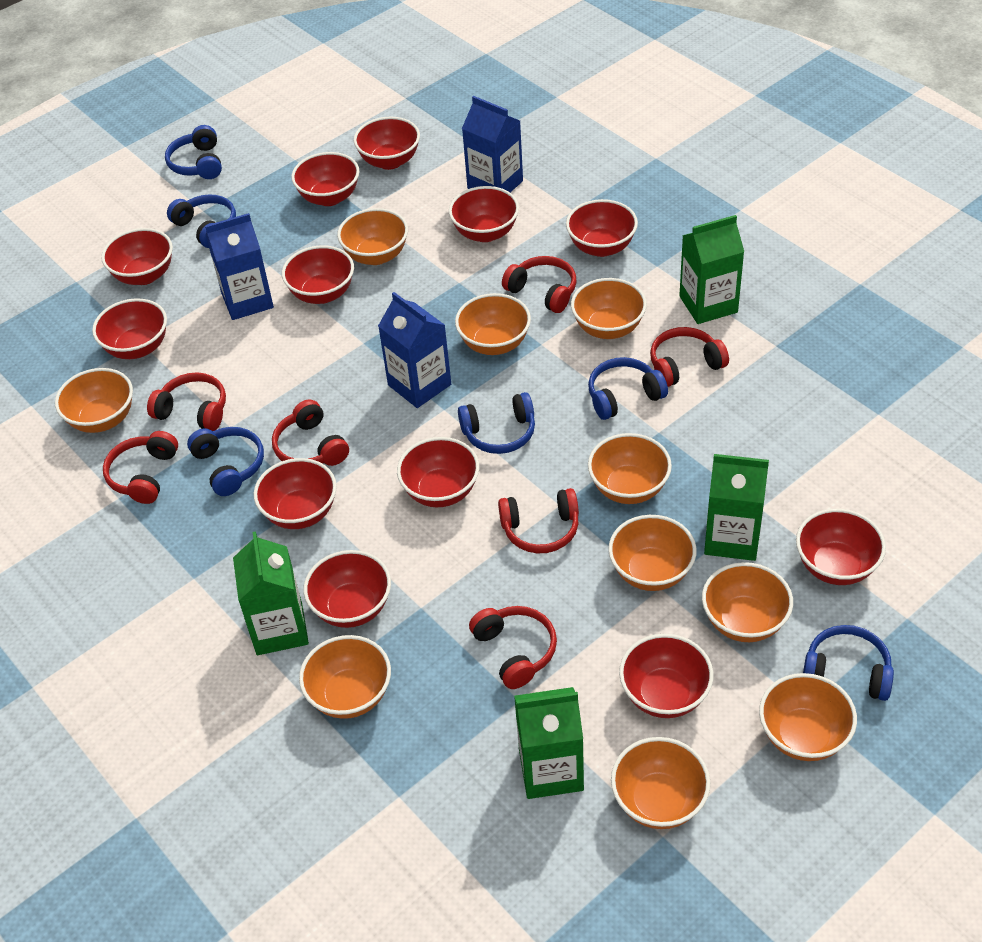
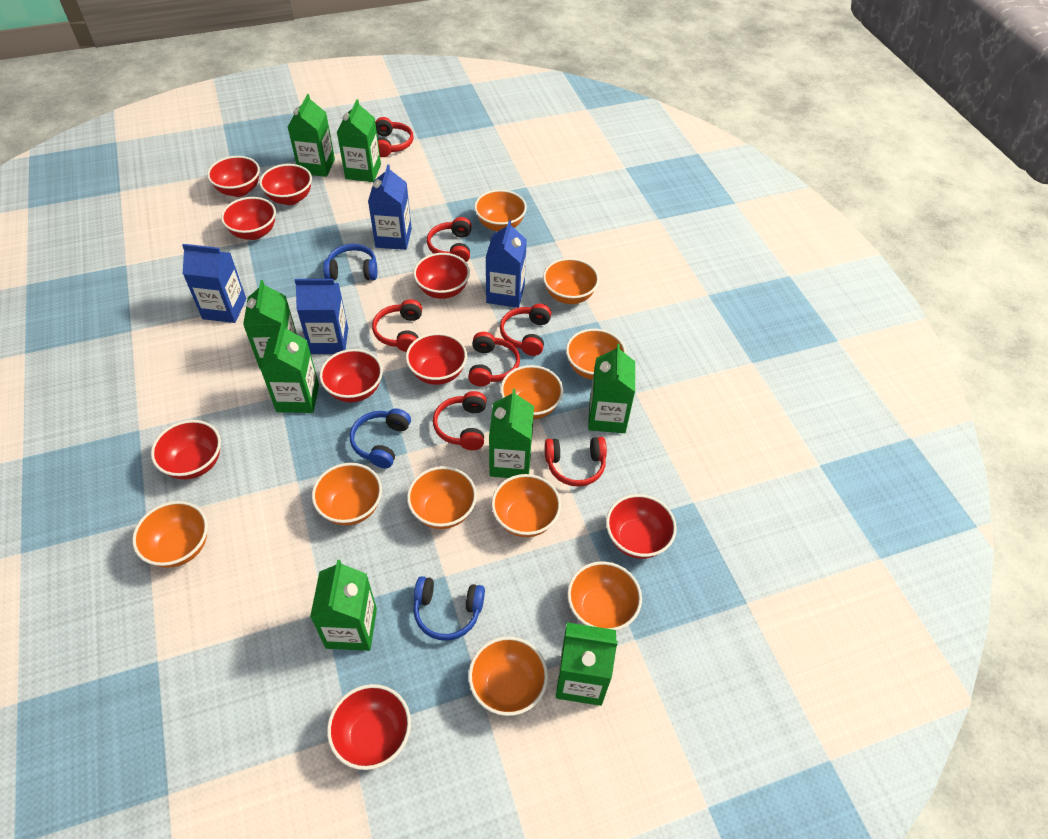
blue carton: 3 -> 4
blue headphones: 6 -> 3
green carton: 4 -> 8
red bowl: 12 -> 9

